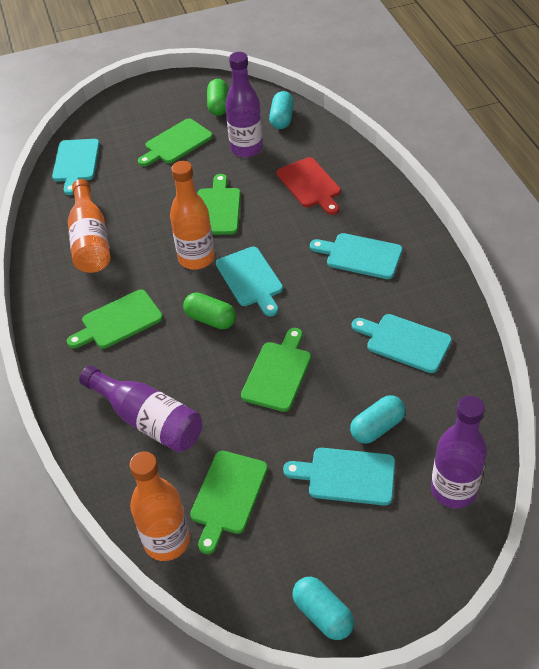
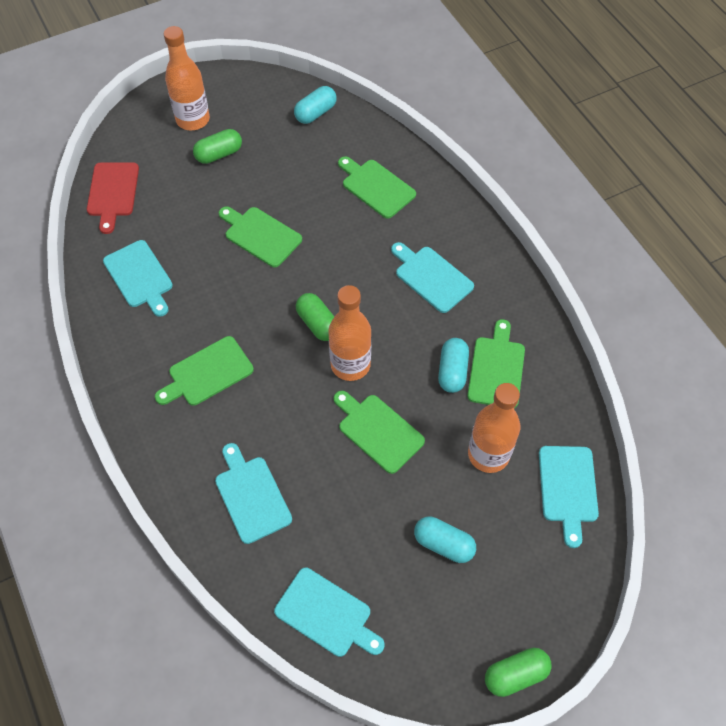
green capsule: 2 -> 3
purple bottle: 3 -> 0

